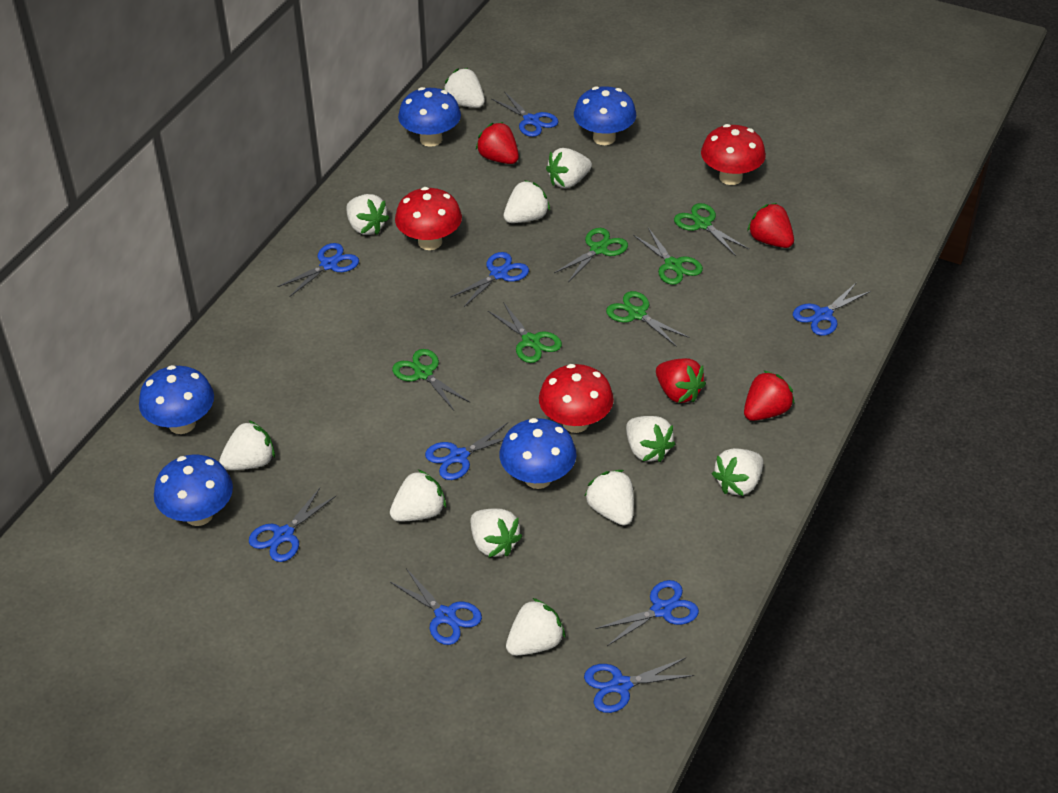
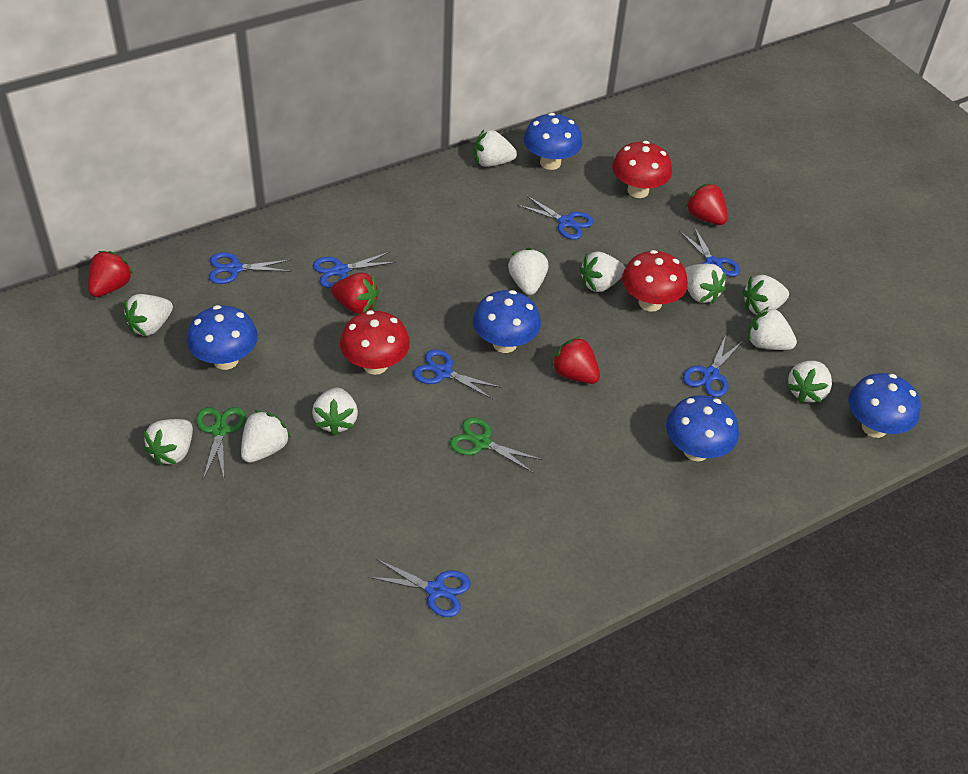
blue scissors: 9 -> 7
green scissors: 6 -> 2

